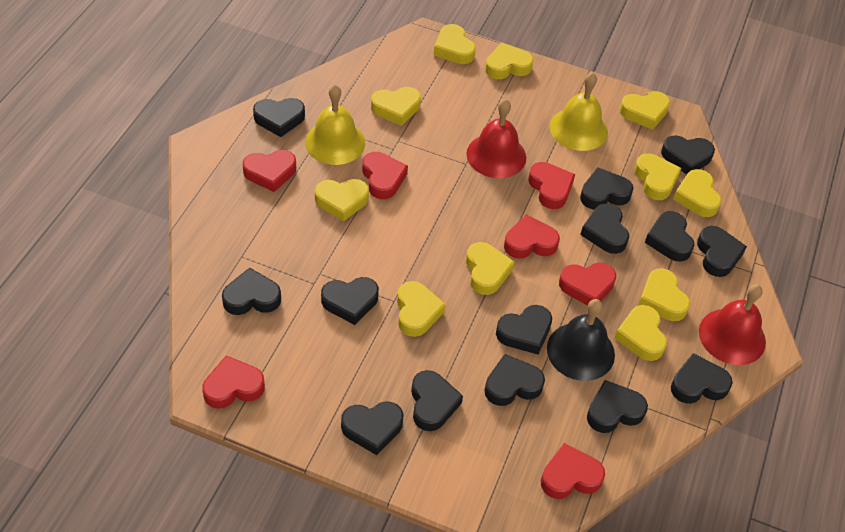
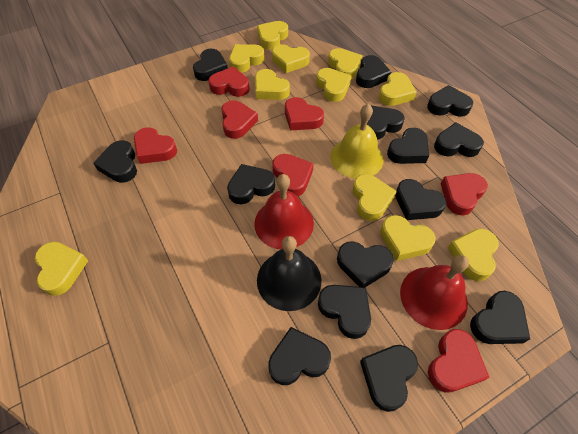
yellow bell: 2 -> 1

